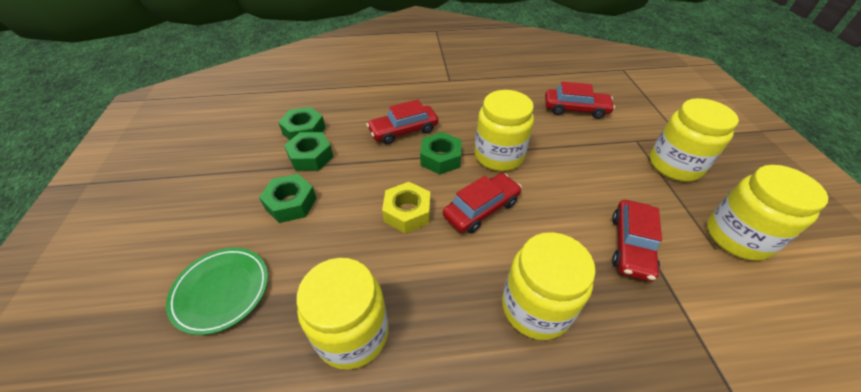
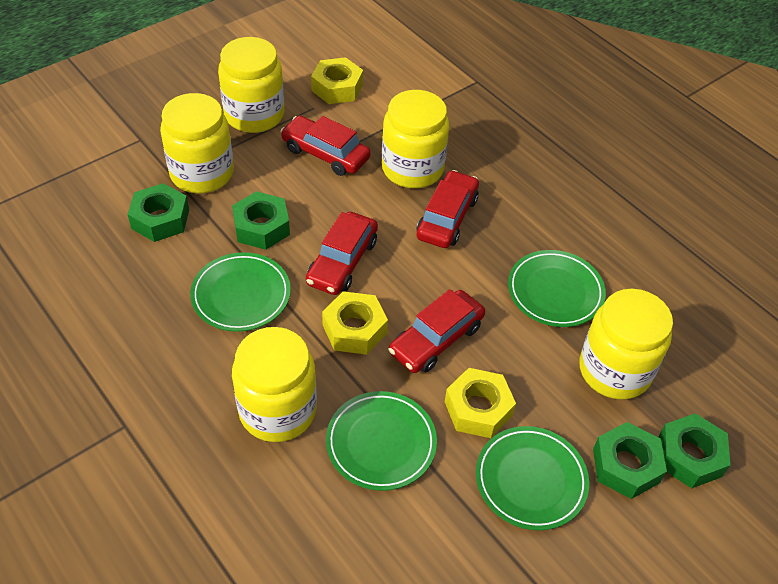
green plate: 1 -> 4
yellow nut: 1 -> 3

